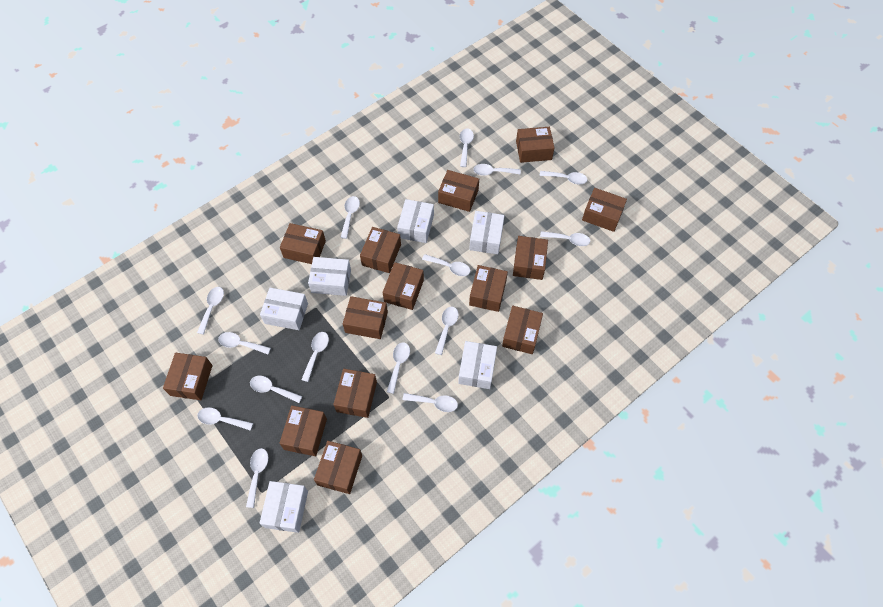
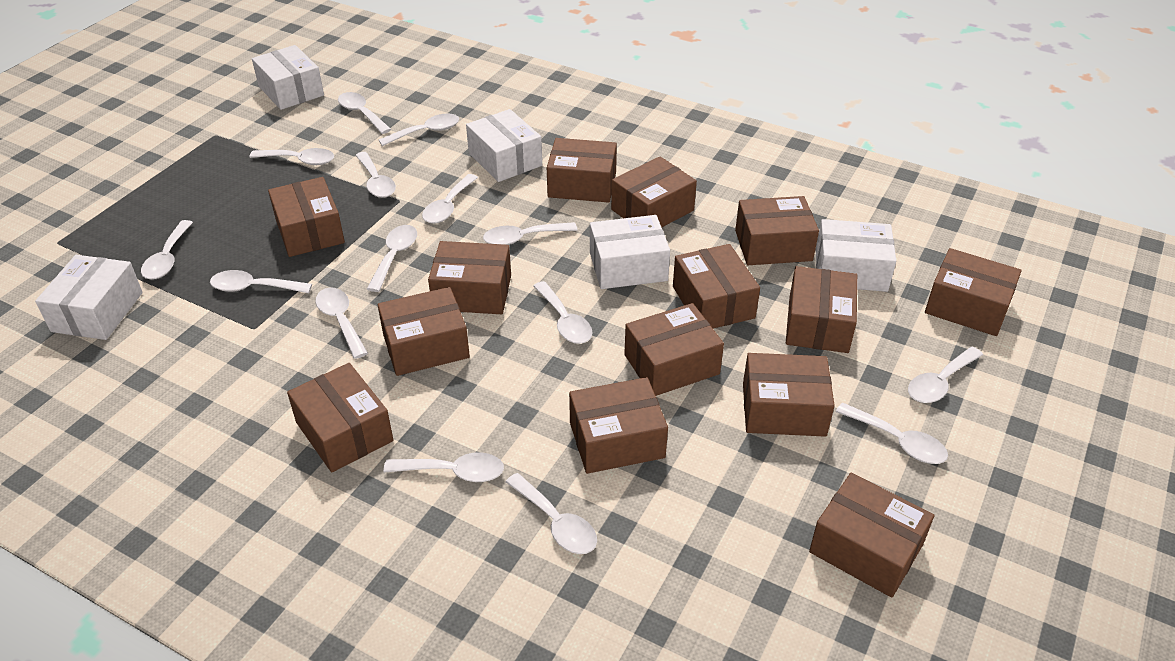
white box: 6 -> 5

